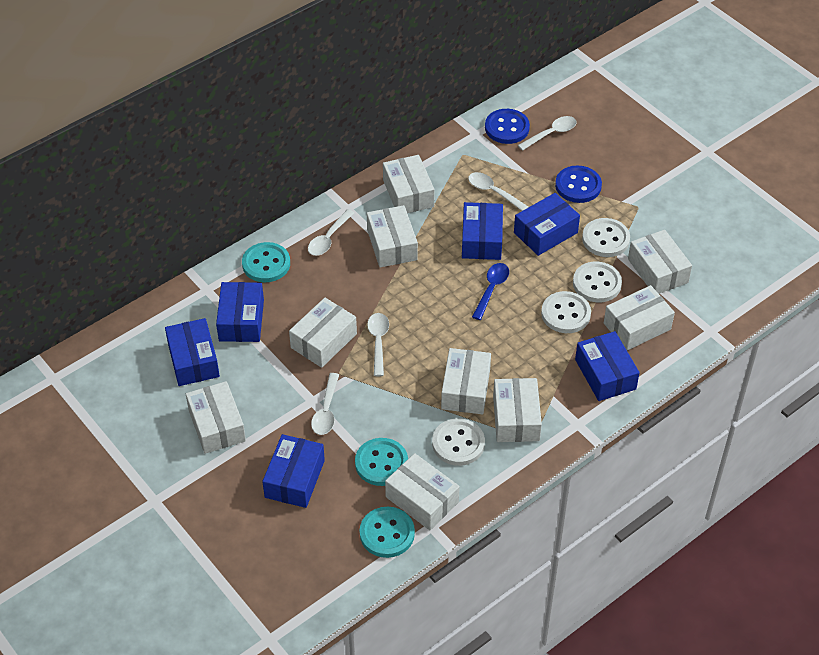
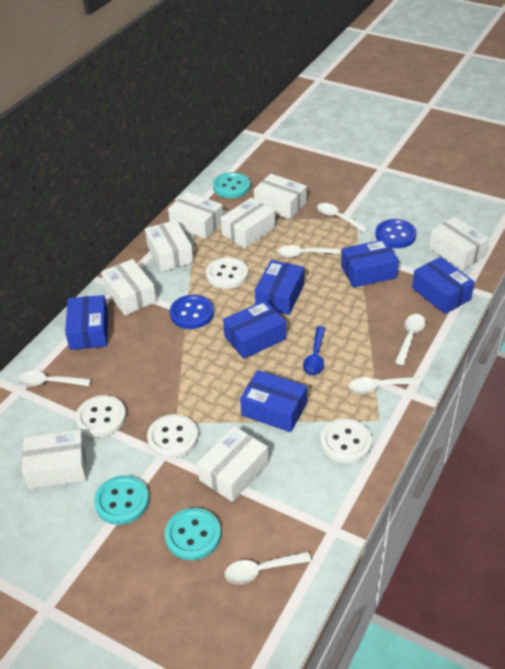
white box: 9 -> 8
white spoon: 5 -> 6

